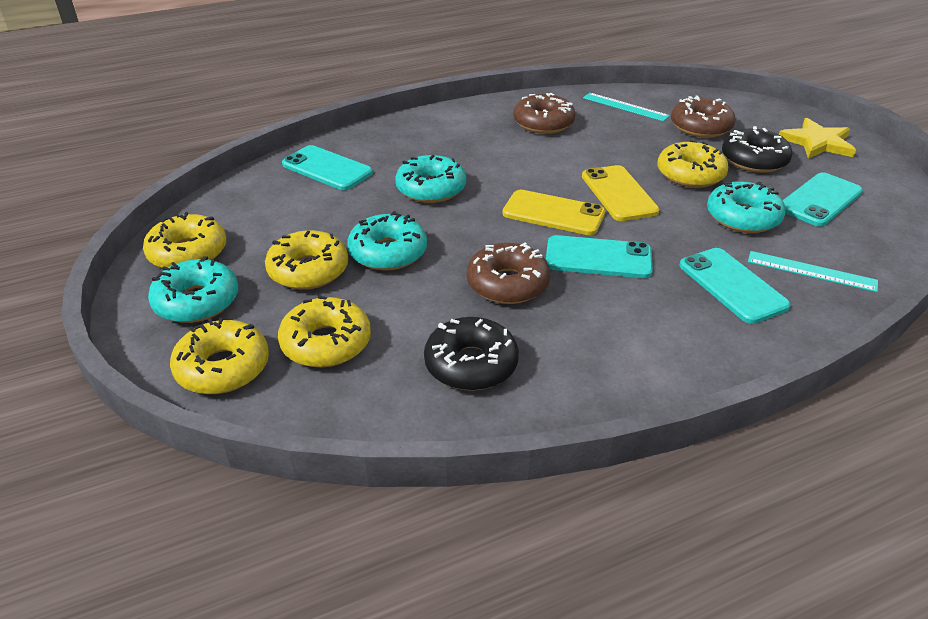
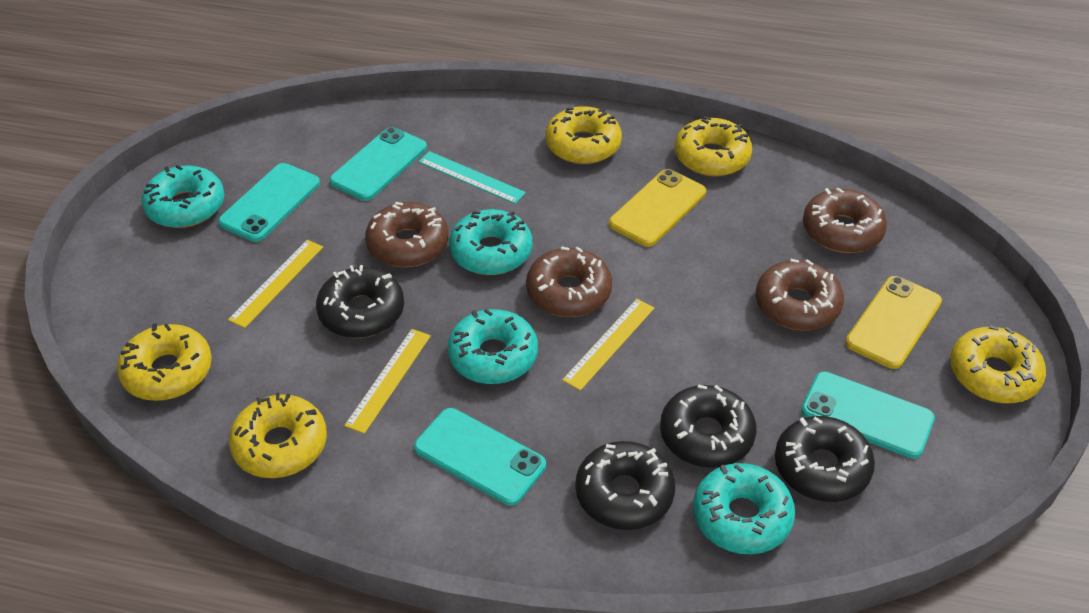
black donut: 2 -> 4
brown donut: 3 -> 4
turquoise ruler: 2 -> 1
yellow ruler: 0 -> 3
yellow star: 1 -> 0

